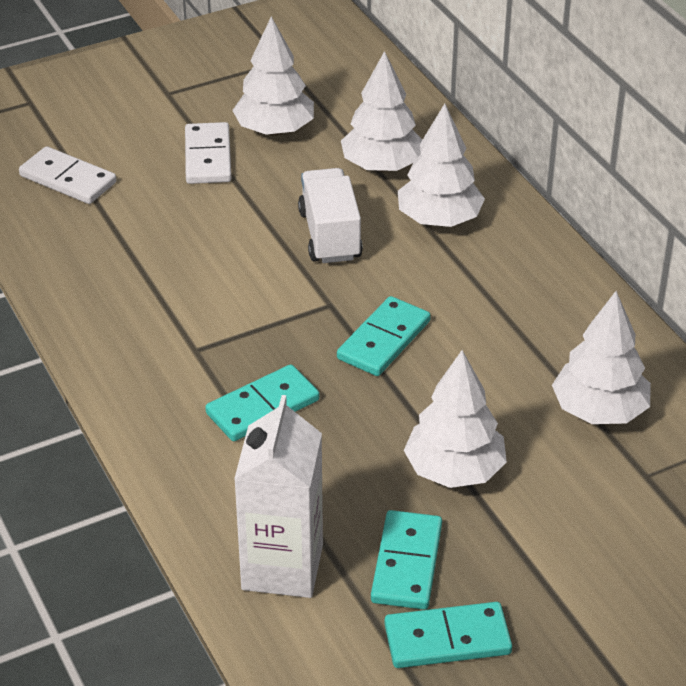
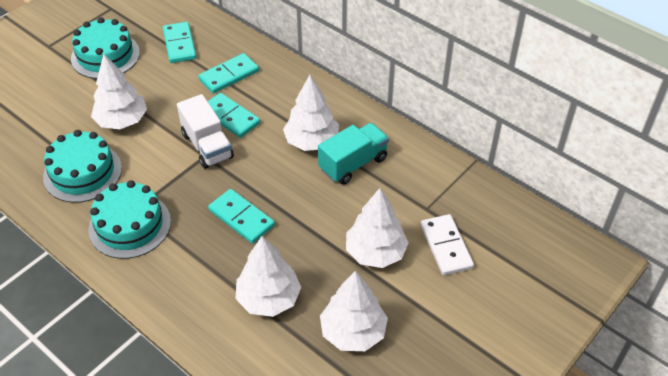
turquoise cake: 0 -> 3
turquoise truck: 0 -> 1
white carton: 1 -> 0
white domino: 2 -> 1

